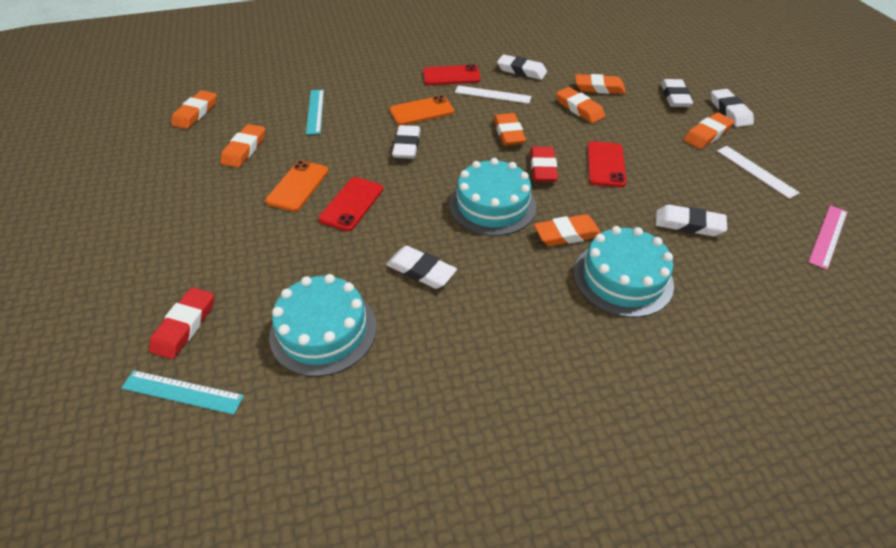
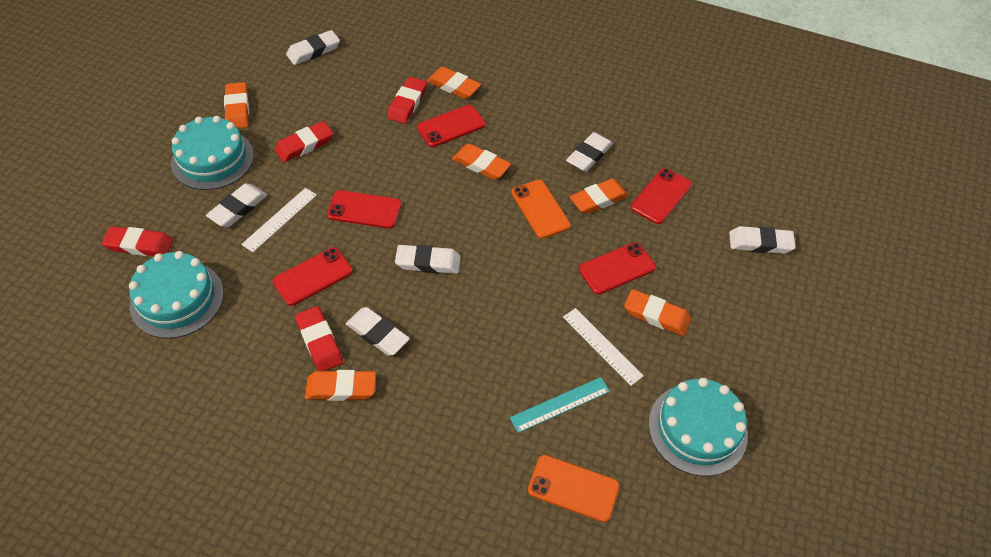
orange eraser: 7 -> 6
pink ruler: 1 -> 0
red eraser: 2 -> 4
red phone: 3 -> 5
turquoise ruler: 2 -> 1

